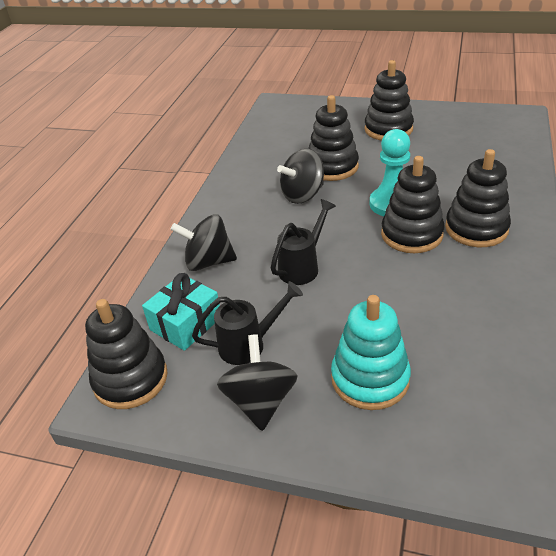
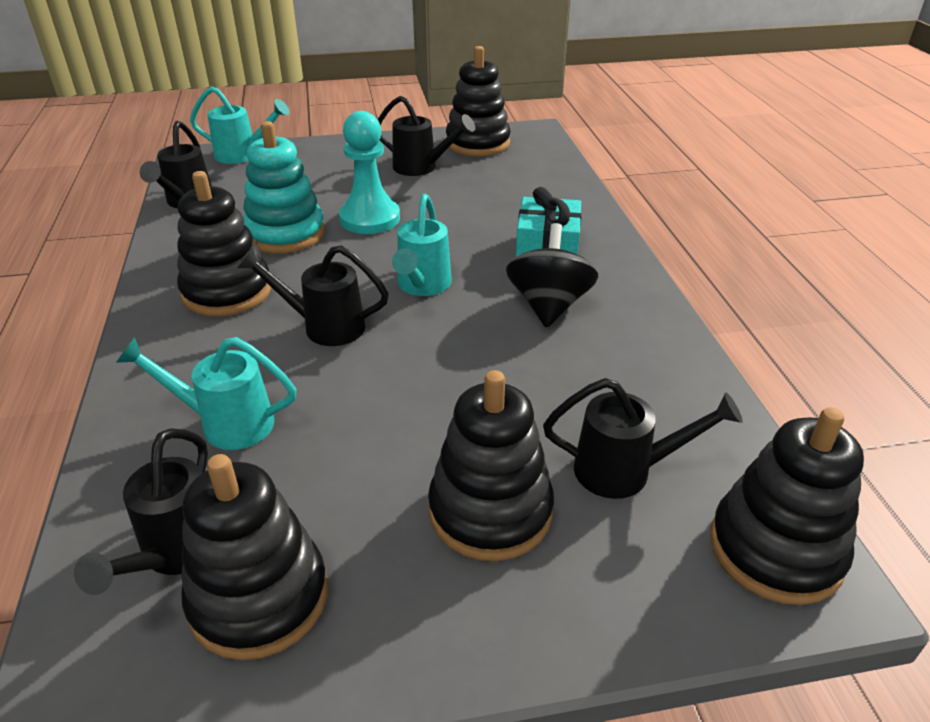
black spinning top: 3 -> 1
black watering can: 2 -> 5
turquoise watering can: 0 -> 3

